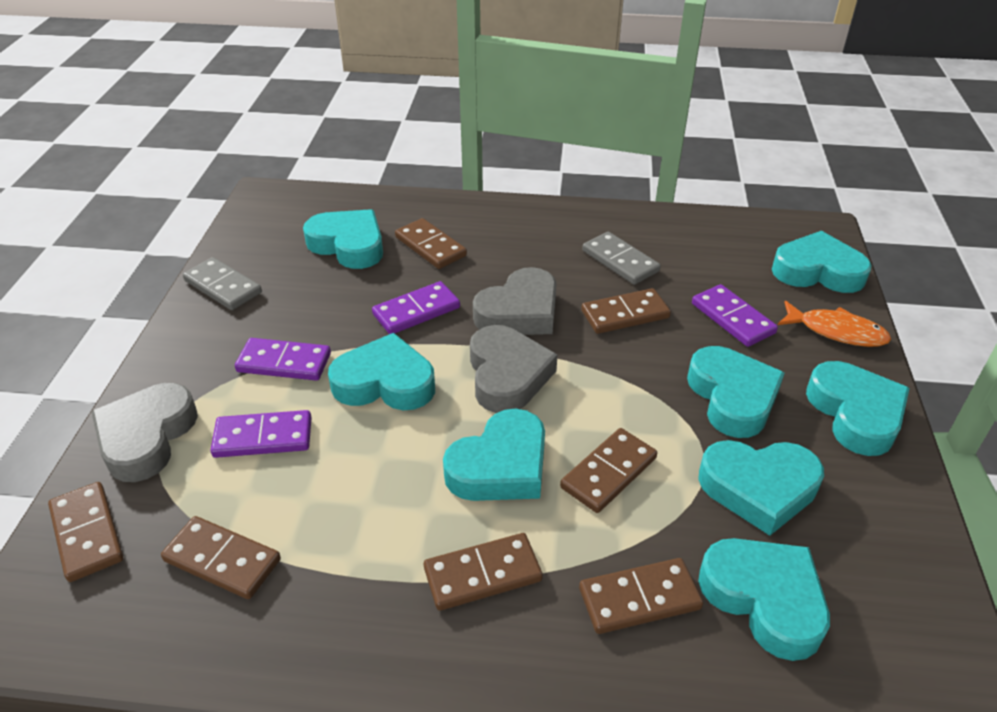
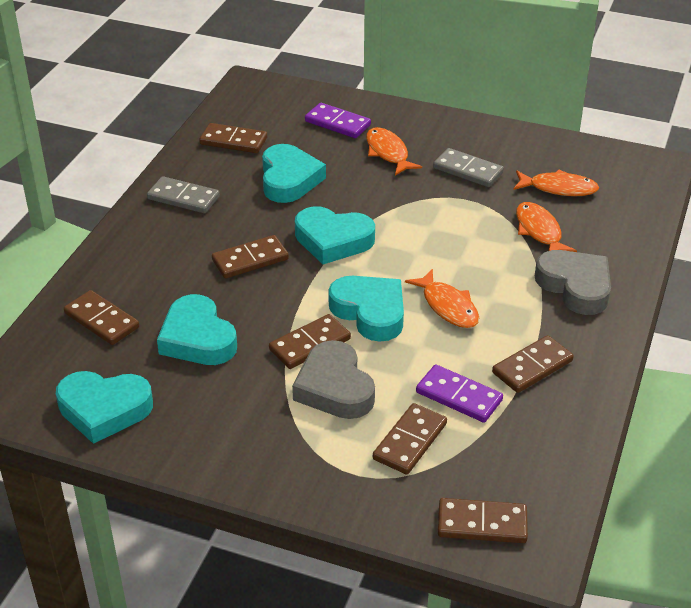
grey heart: 3 -> 2
orange fish: 1 -> 4
purple domino: 4 -> 2
turquoise heart: 8 -> 5

